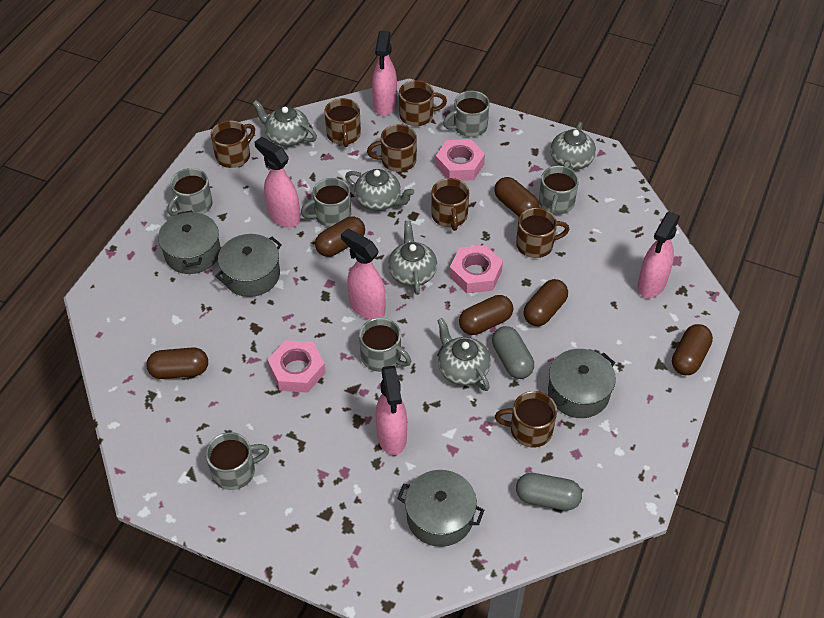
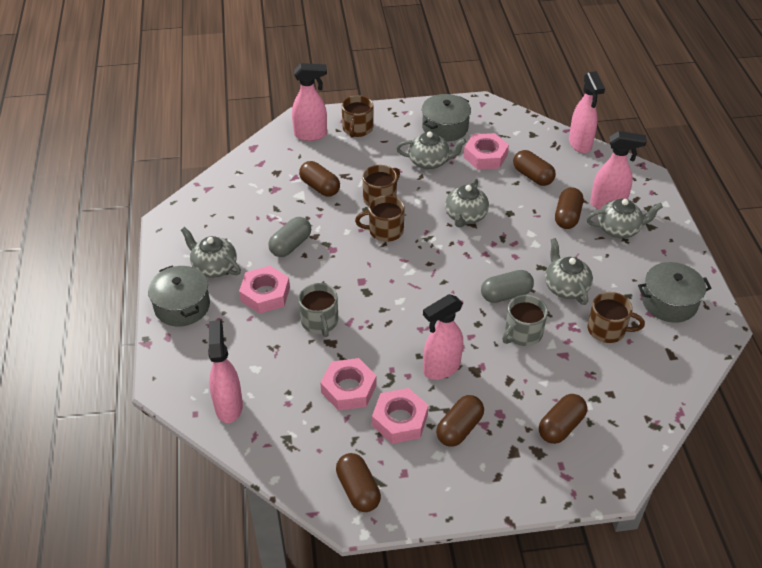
brown mug: 7 -> 4
grey mug: 6 -> 2
grey pot: 4 -> 3
pink nut: 3 -> 4

